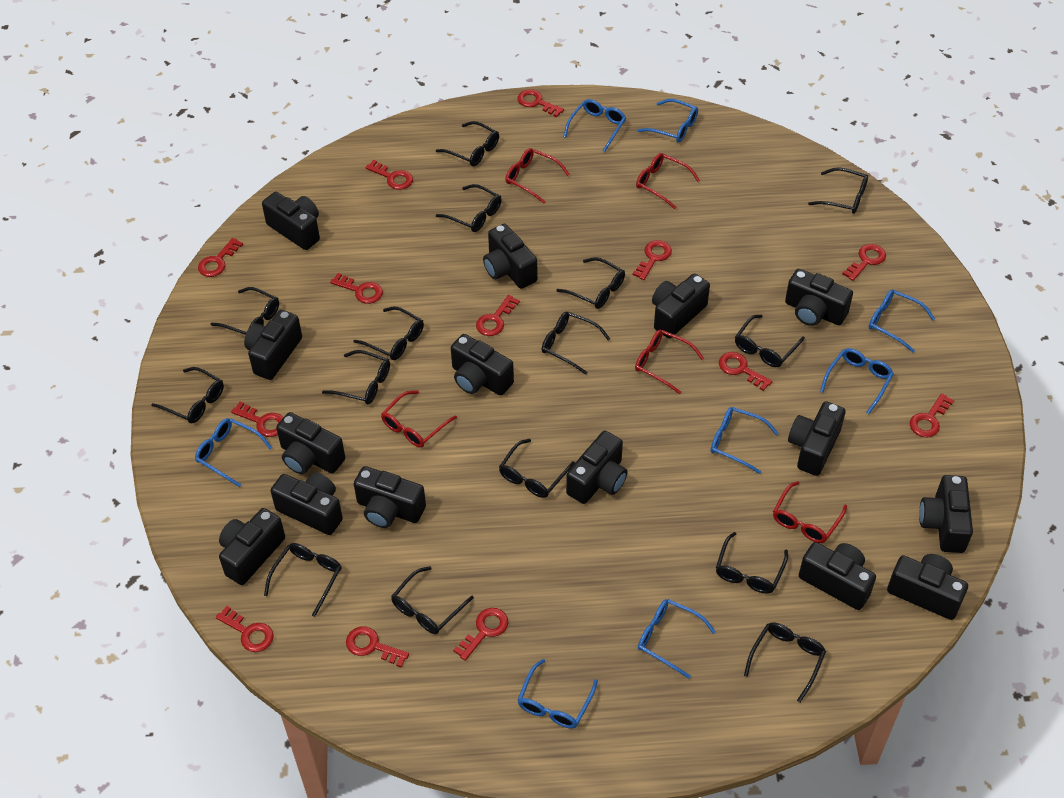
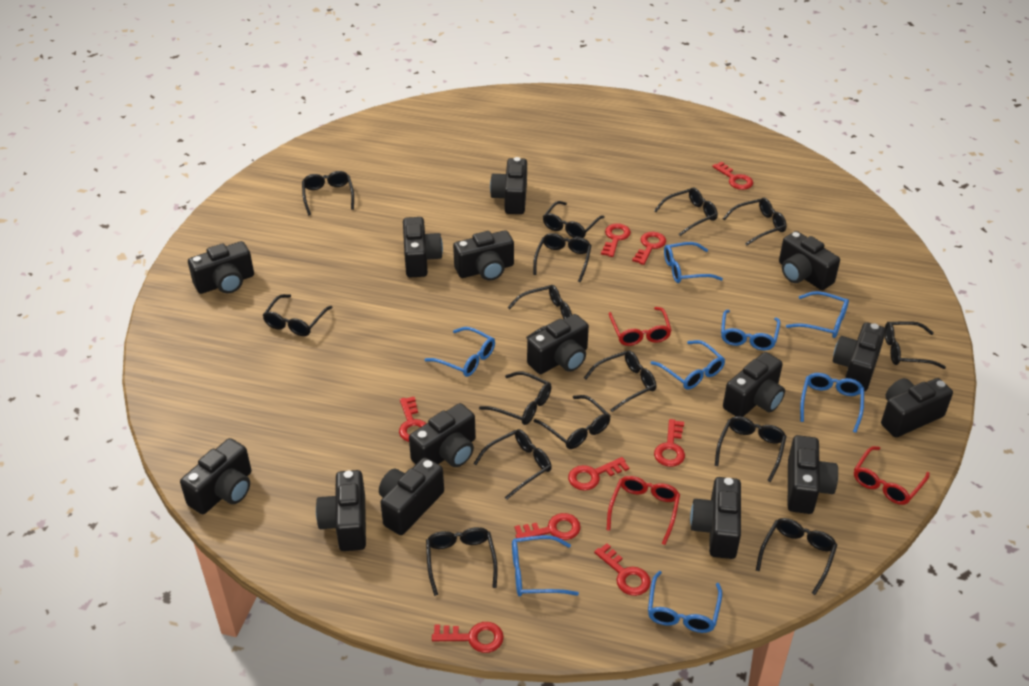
red glasses: 5 -> 3
red key: 13 -> 9

